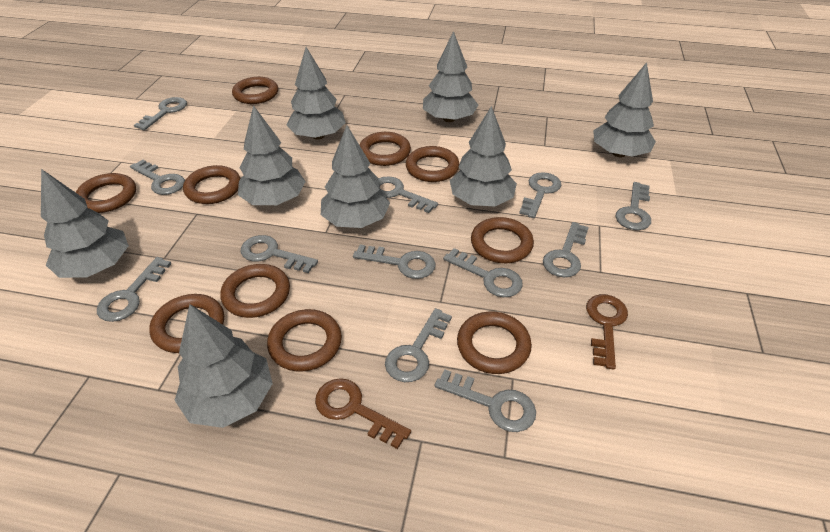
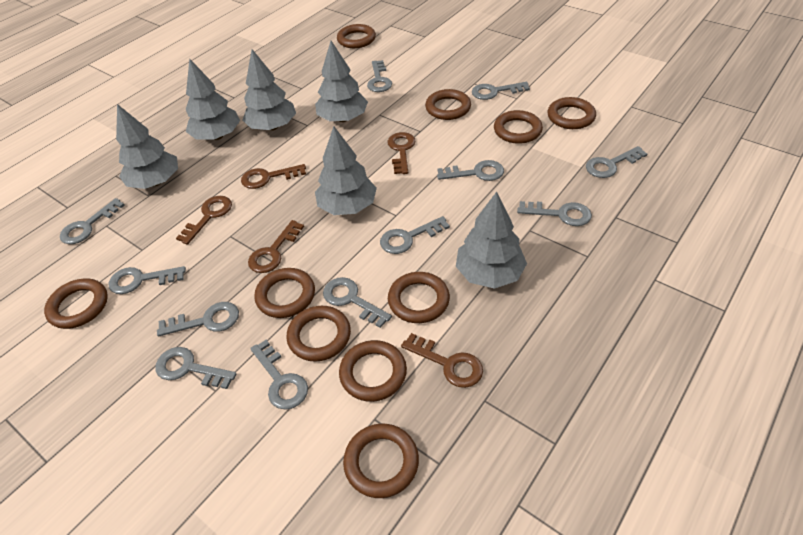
brown key: 2 -> 5
grey tree: 8 -> 6

